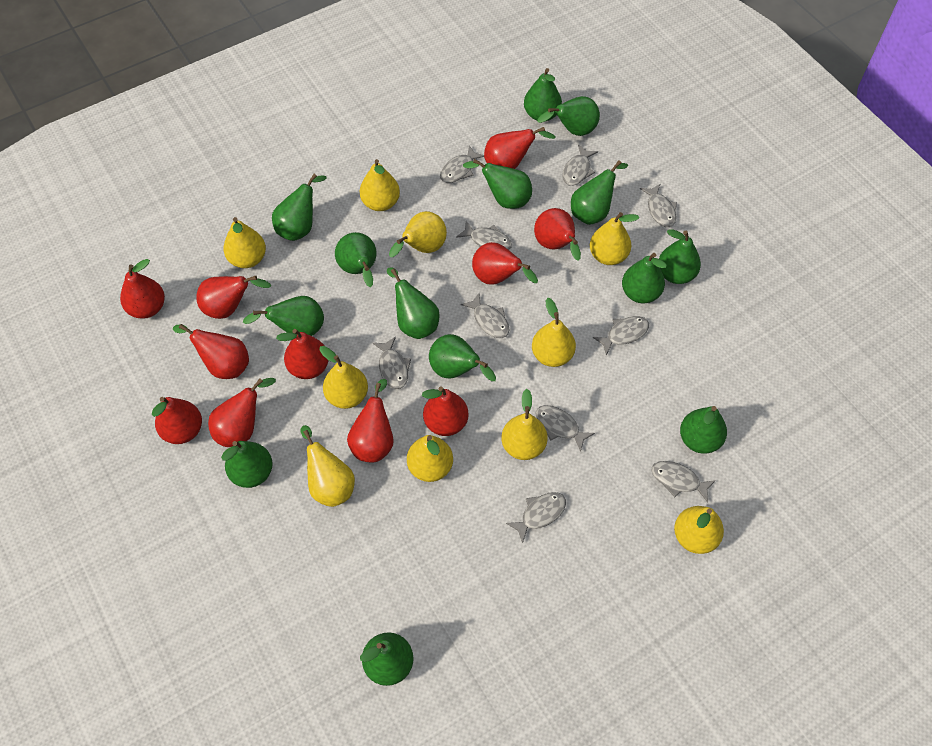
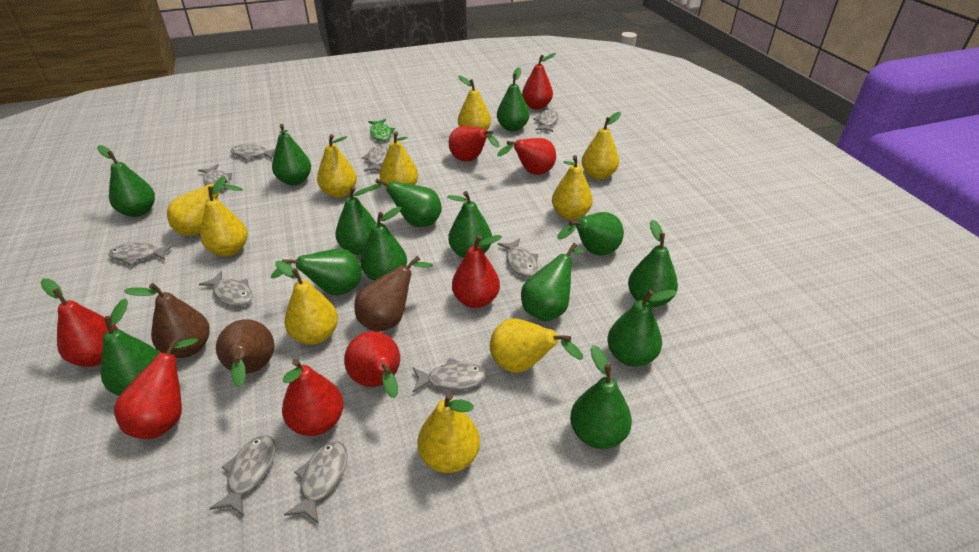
brown pear: 0 -> 3
green fish: 0 -> 1
red pear: 11 -> 8

